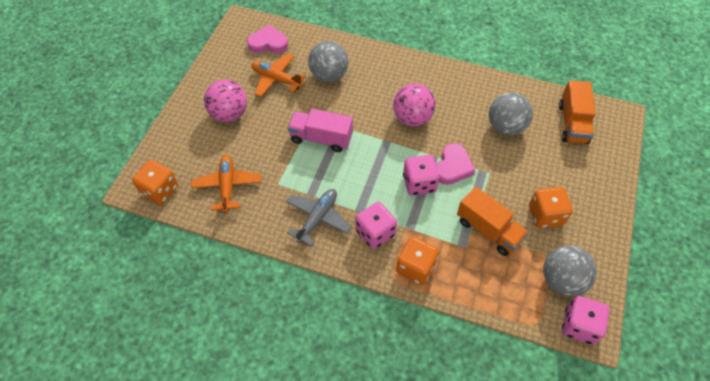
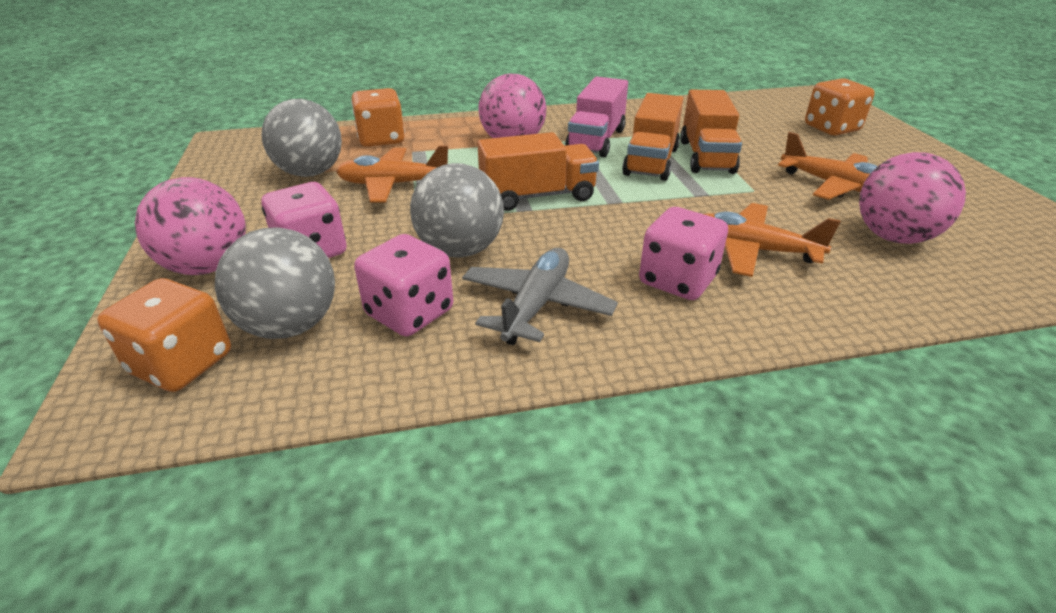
orange plane: 2 -> 3
orange truck: 2 -> 3
pink ball: 2 -> 3
pink heart: 2 -> 0

